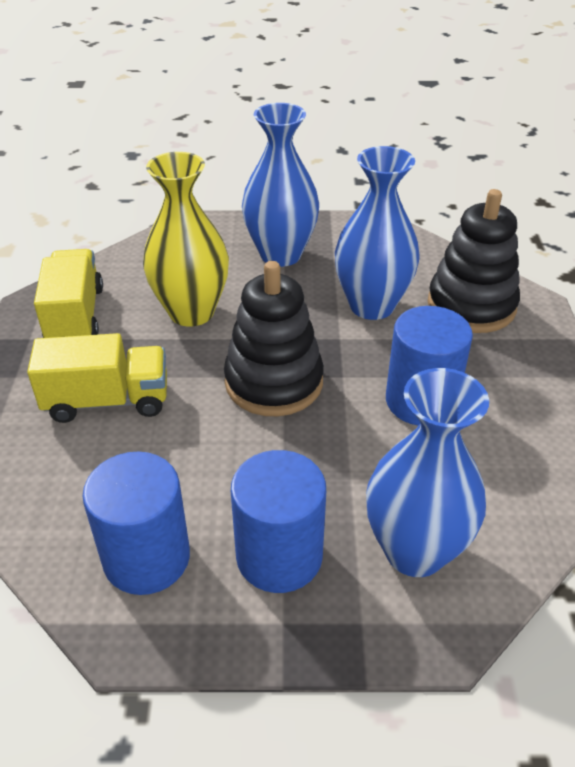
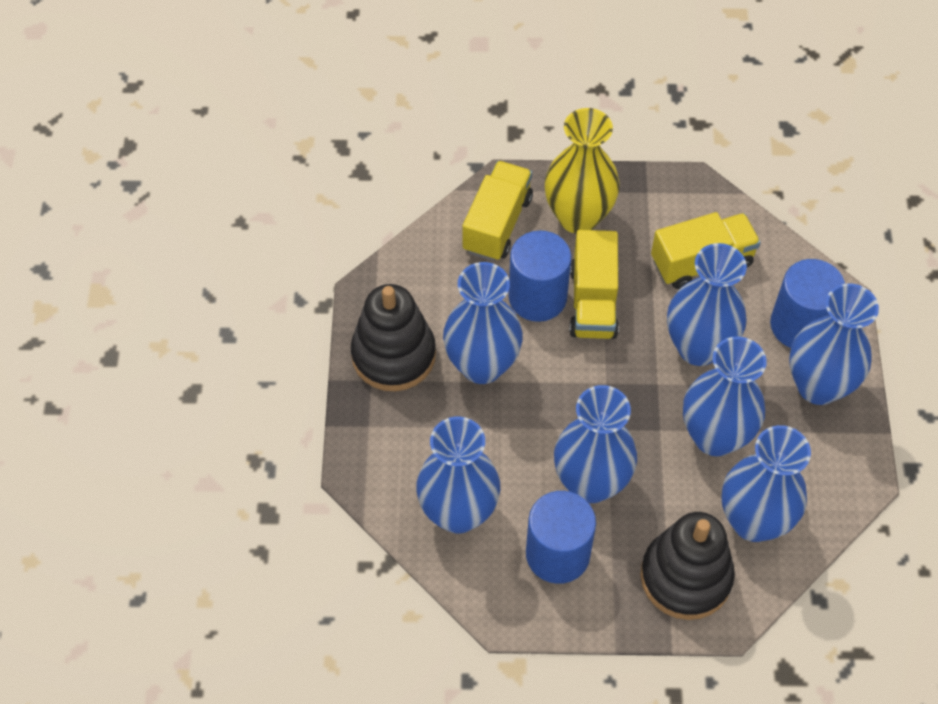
blue vase: 3 -> 7
yellow truck: 2 -> 3

